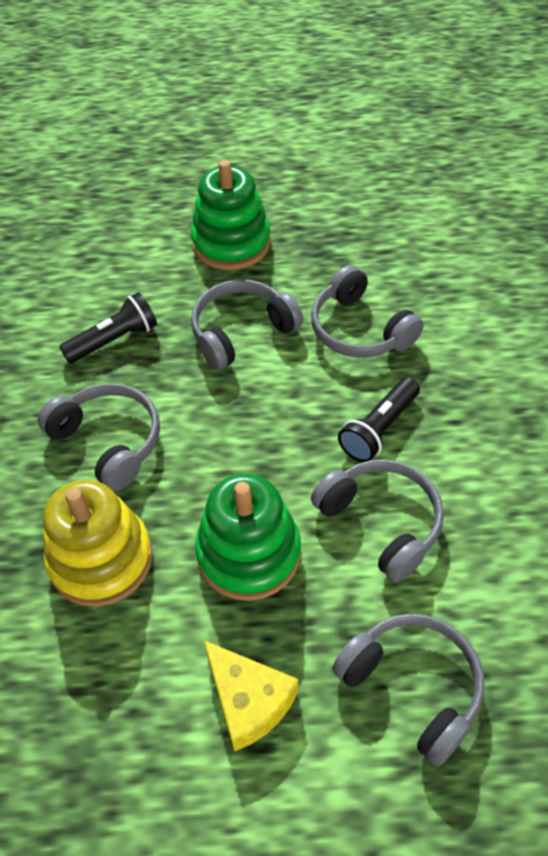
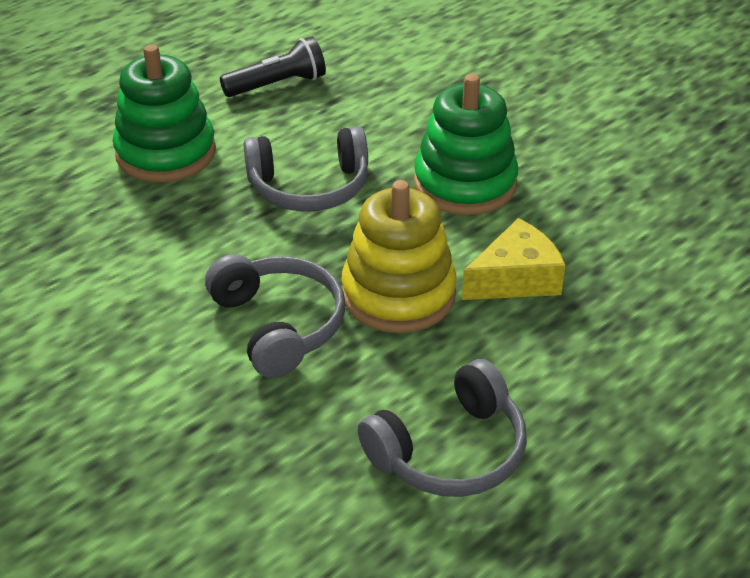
black flashlight: 2 -> 1
grey headphones: 5 -> 3

